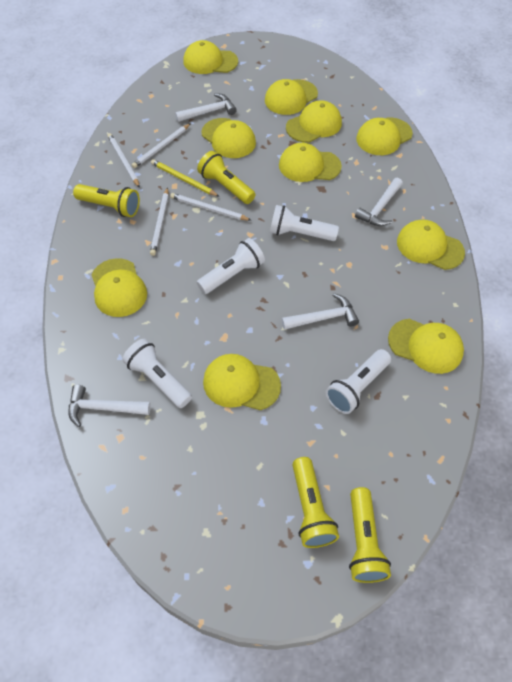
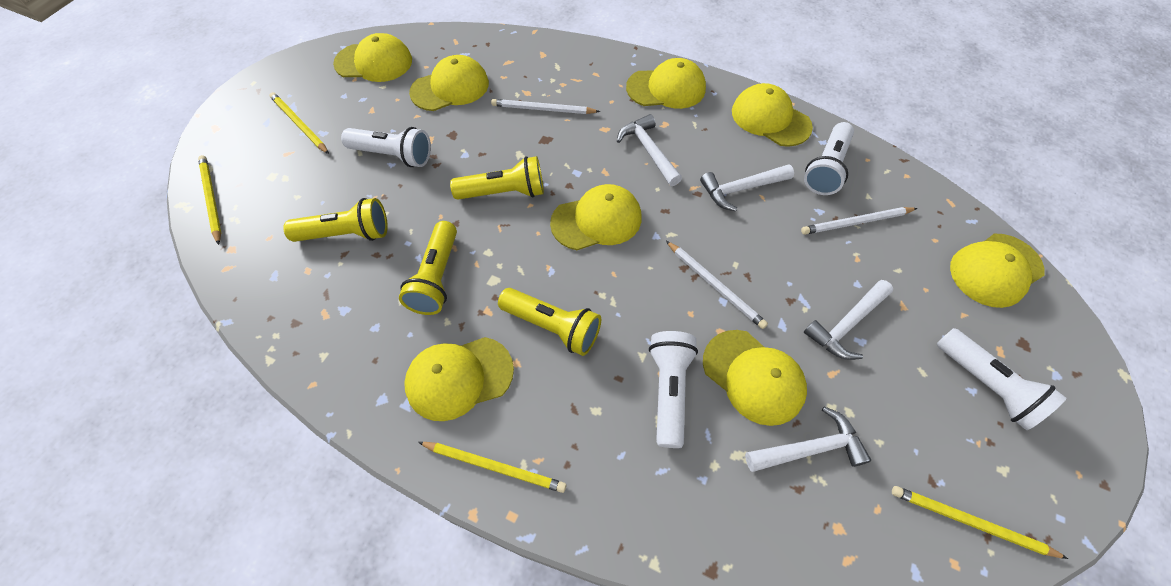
white pencil: 4 -> 3
yellow cap: 10 -> 8
yellow pencil: 1 -> 4

